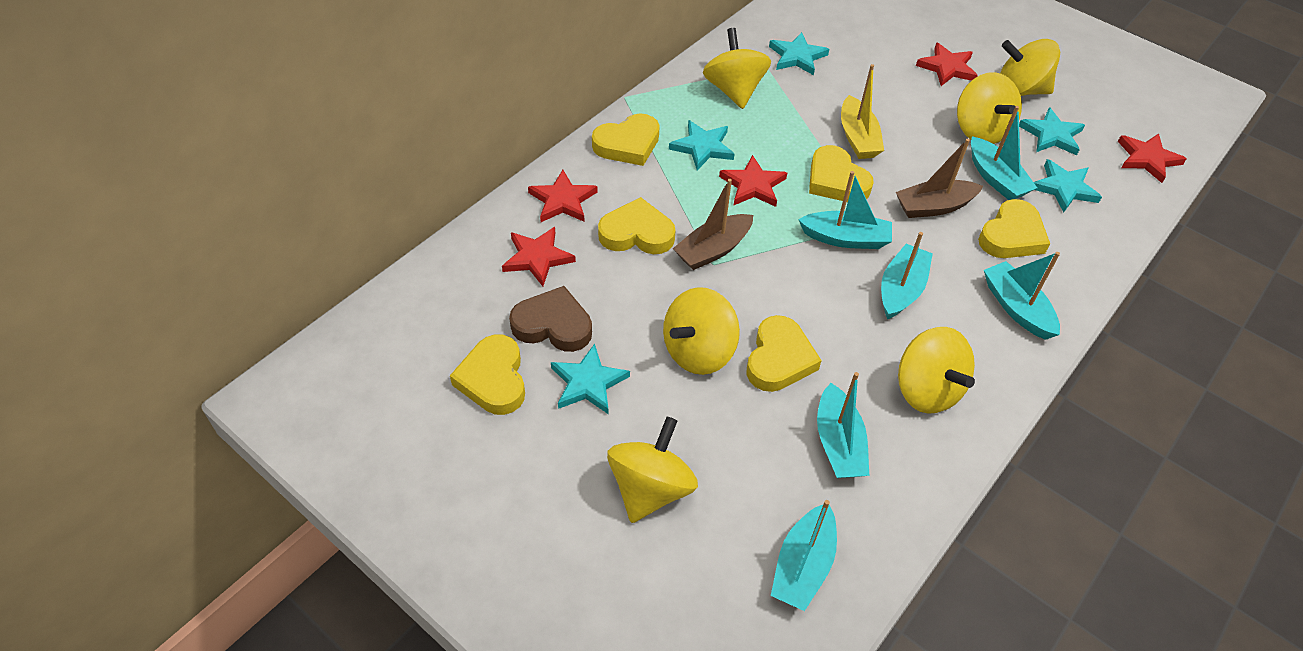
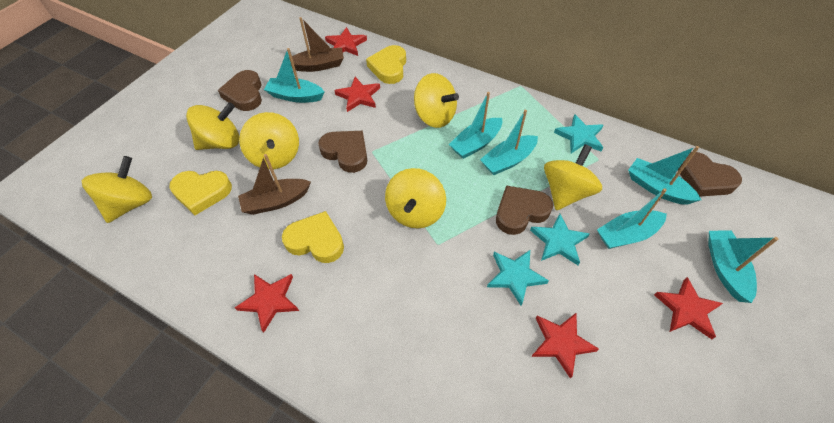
brown heart: 1 -> 4
turquoise star: 5 -> 3
yellow boat: 1 -> 0
yellow heart: 6 -> 3

